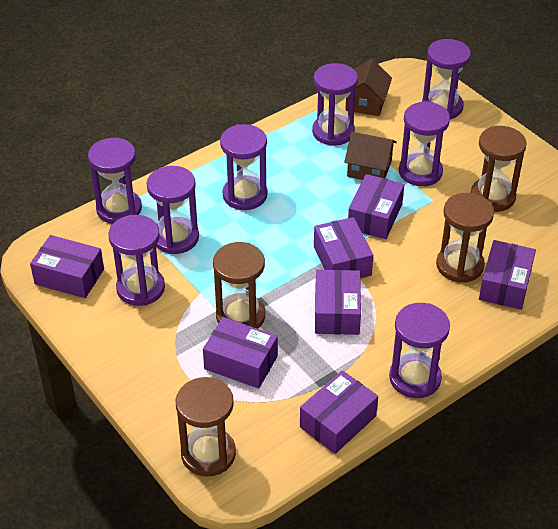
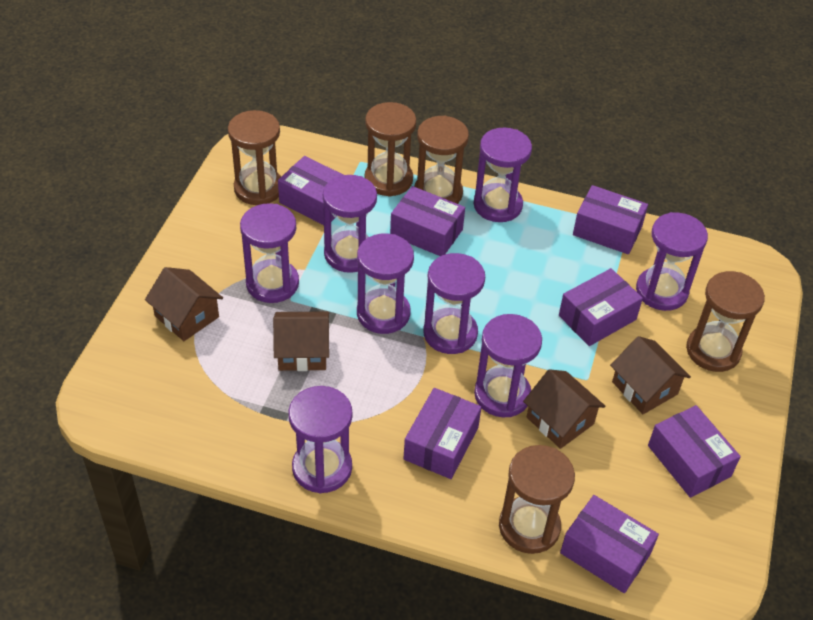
brown hourglass: 4 -> 5
brown house: 2 -> 4

